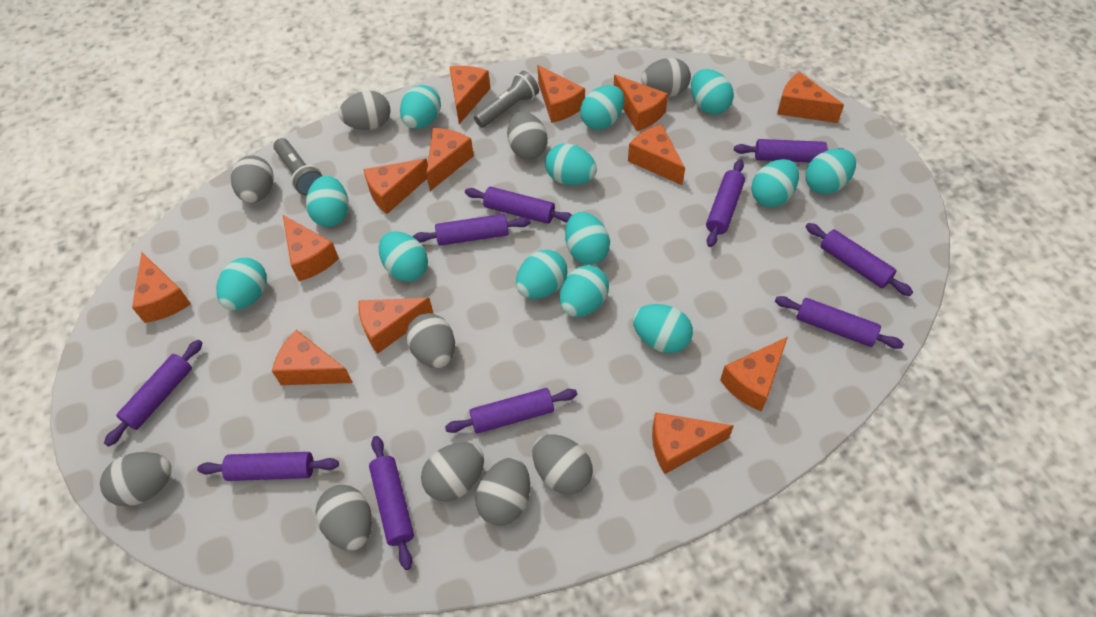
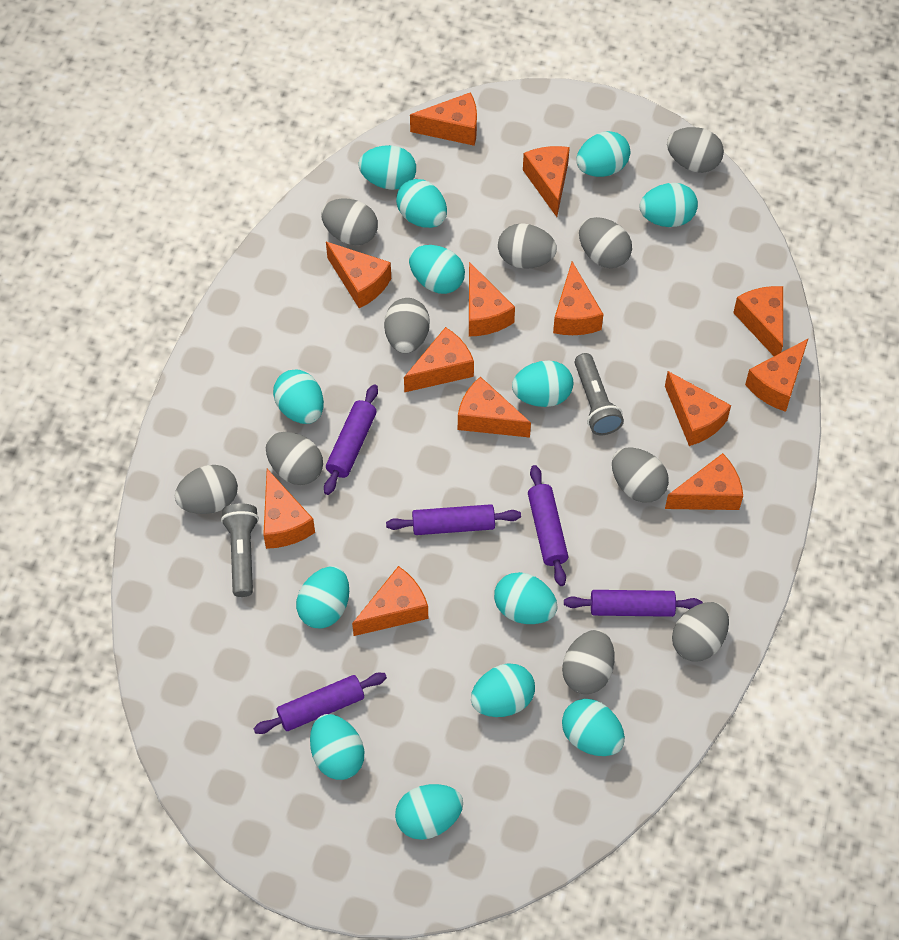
purple rolling pin: 10 -> 5

